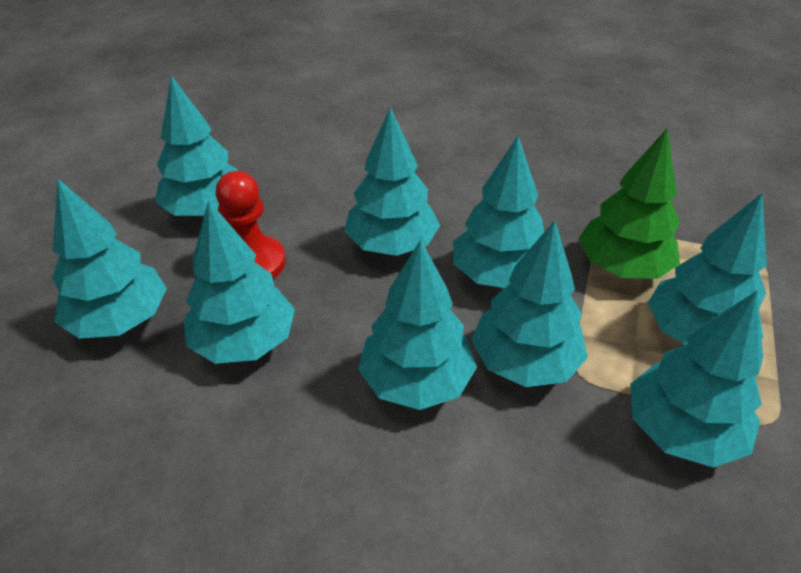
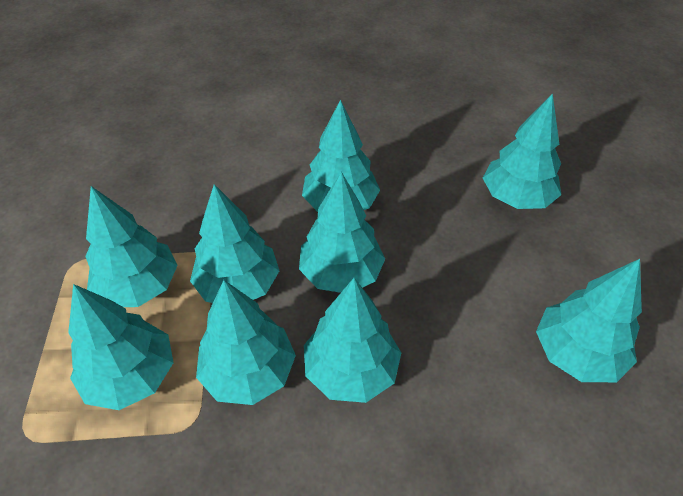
green tree: 1 -> 0
red pawn: 1 -> 0

